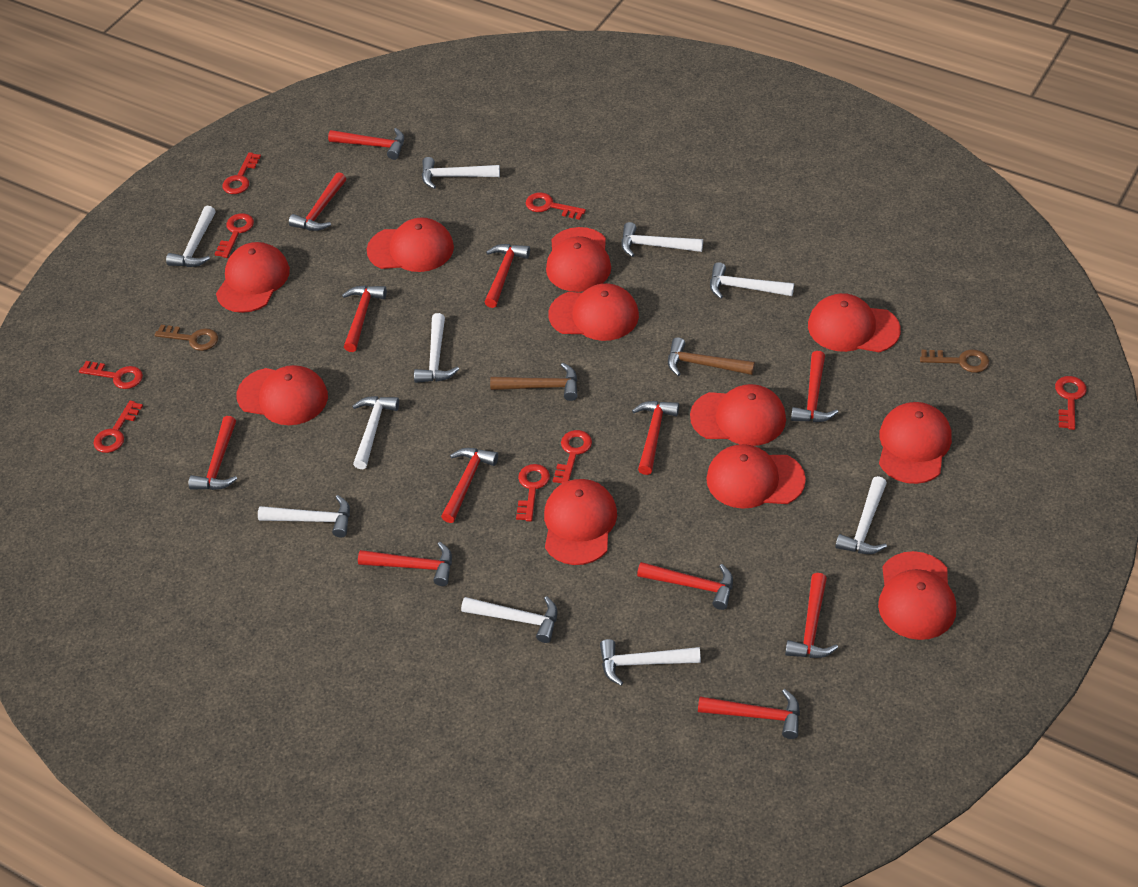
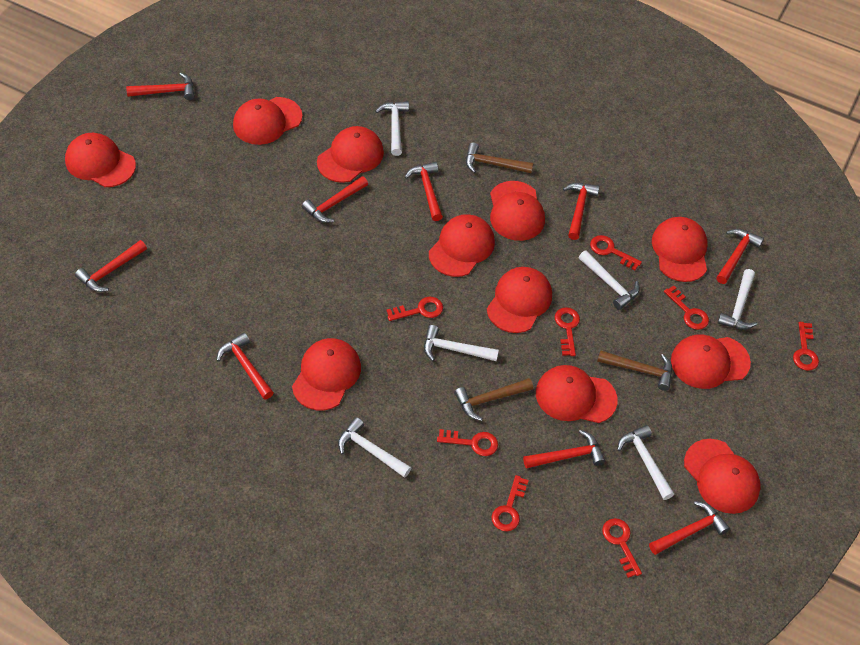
brown hammer: 2 -> 3
brown key: 2 -> 0
red hammer: 12 -> 9
white hammer: 10 -> 6

